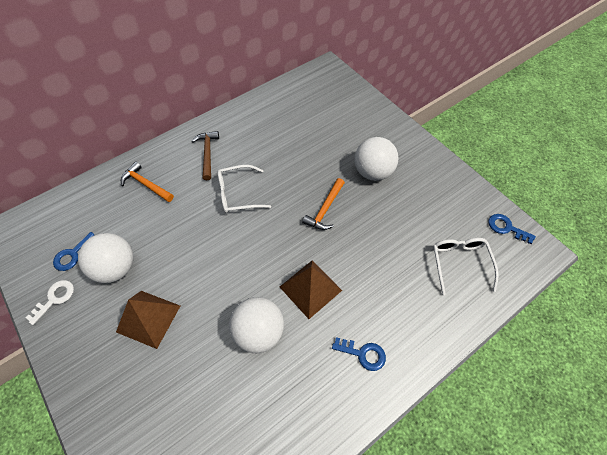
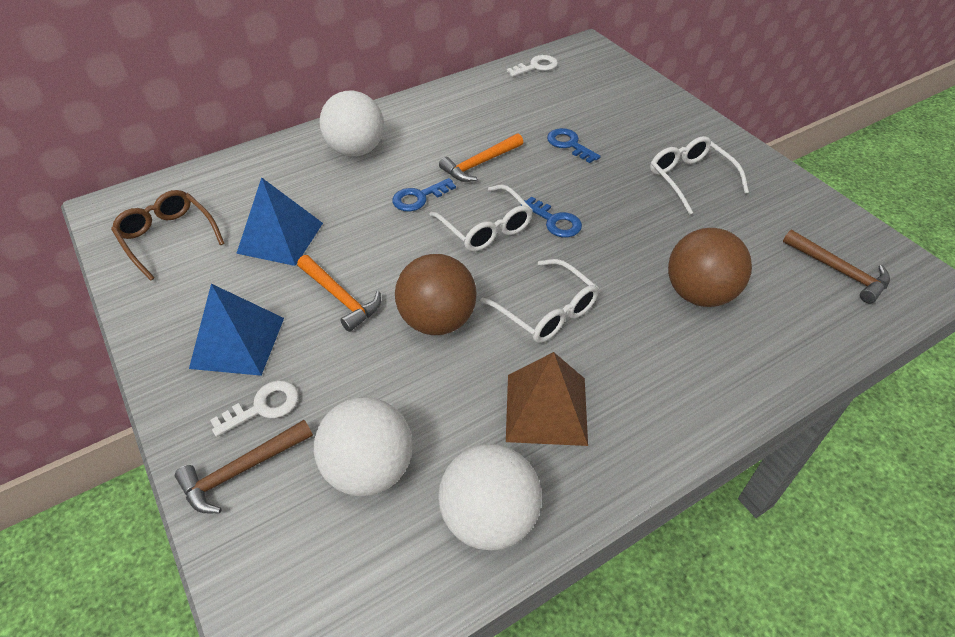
blue pyramid: 0 -> 2
brown ball: 0 -> 2
brown glasses: 0 -> 1
brown hammer: 1 -> 2
brown pyramid: 2 -> 1
white glasses: 2 -> 3
white key: 1 -> 2

